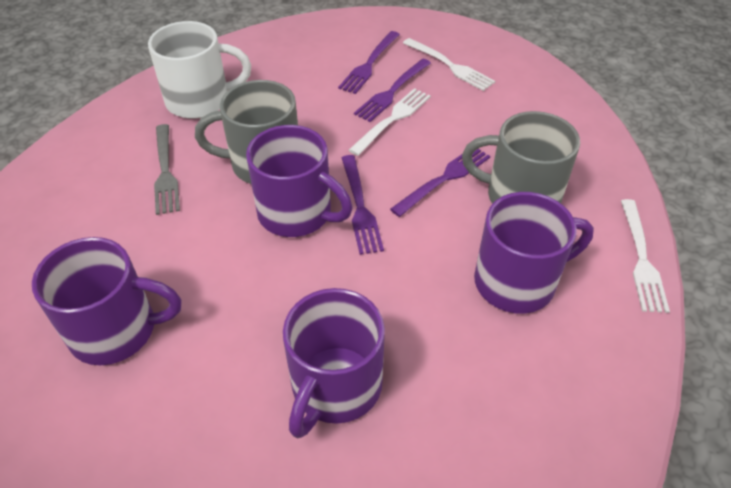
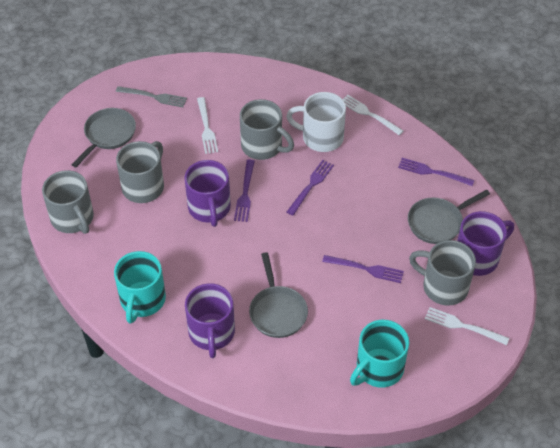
grey mug: 2 -> 4
grey pan: 0 -> 3
purple mug: 4 -> 3
turquoise mug: 0 -> 2

